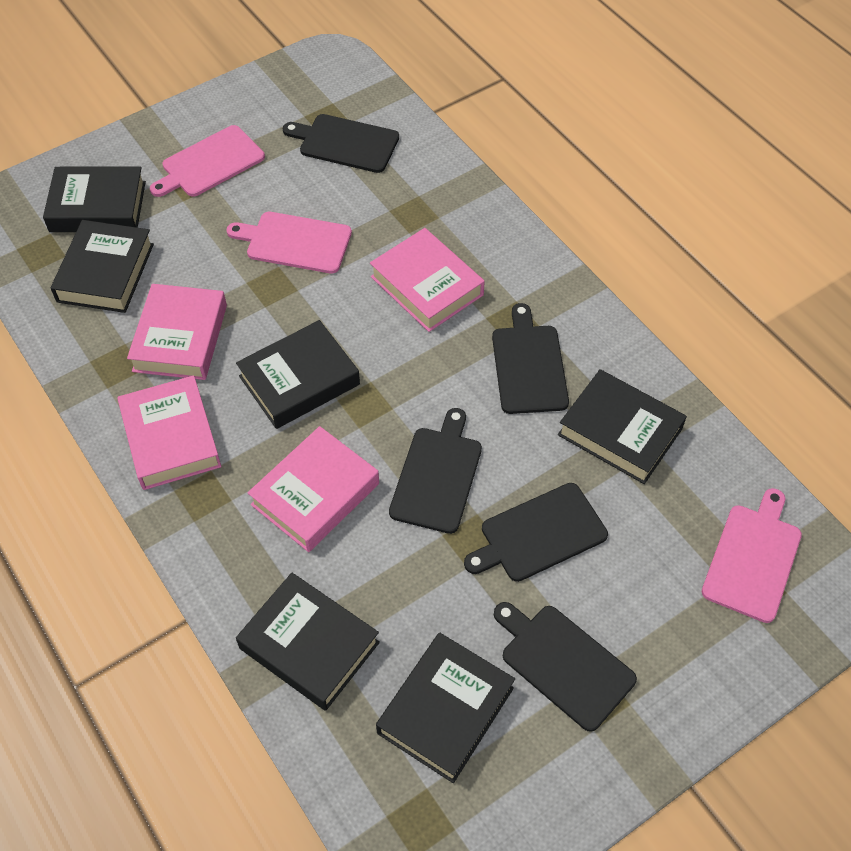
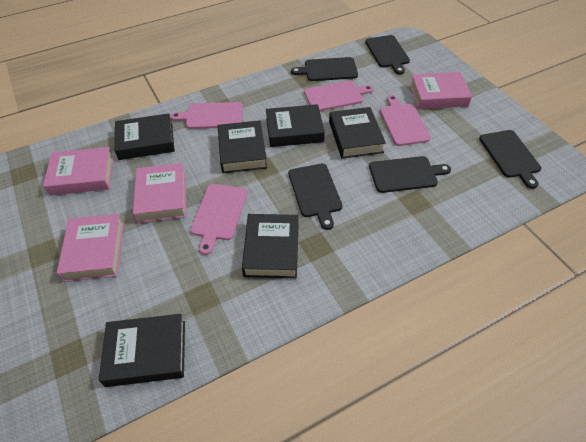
pink cutting board: 3 -> 4

